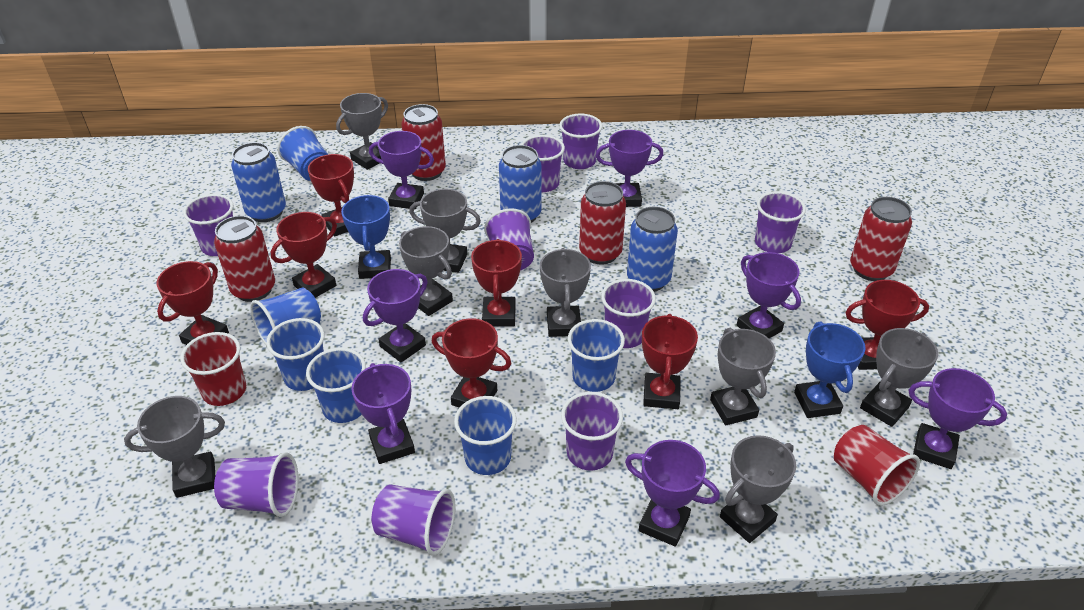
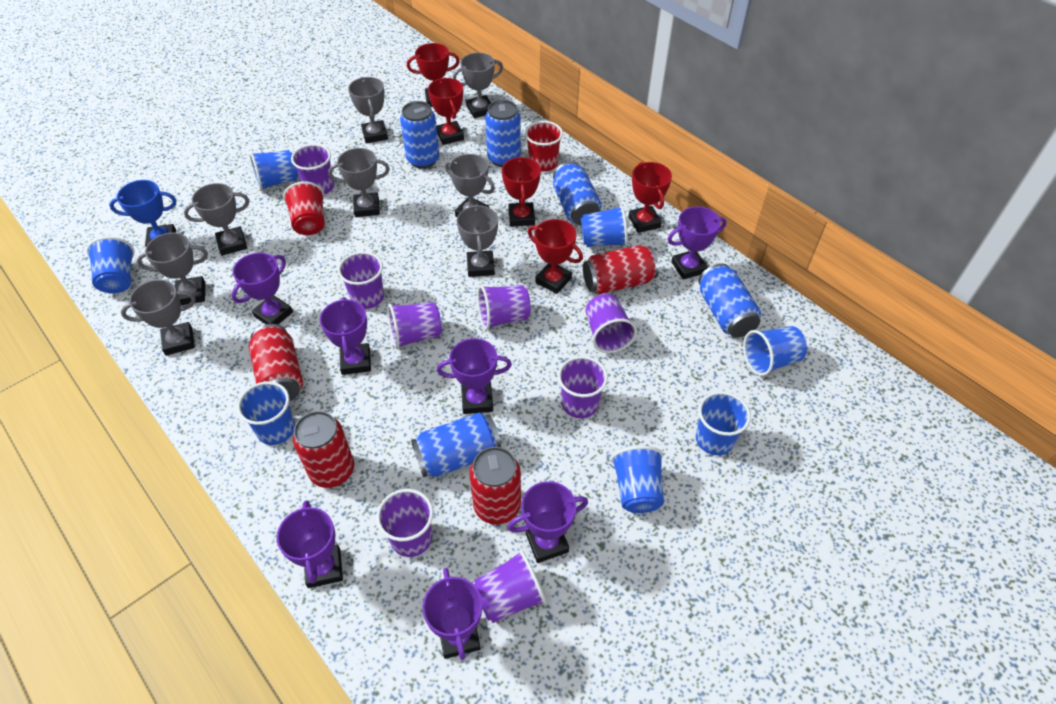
blue can: 3 -> 5
blue cup: 6 -> 7
blue trophy: 2 -> 1
purple cup: 9 -> 8
red trophy: 7 -> 5

